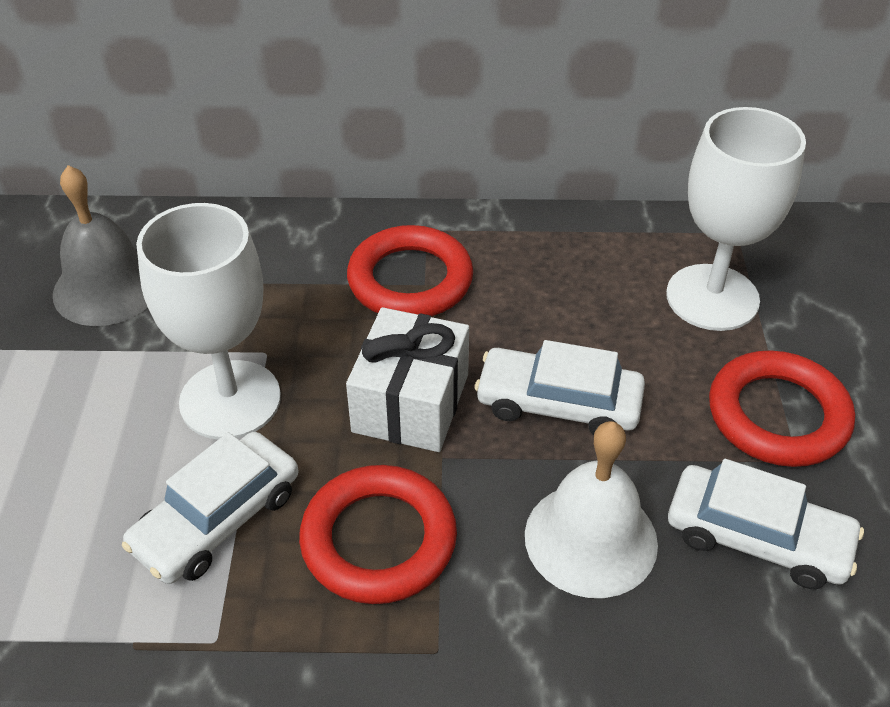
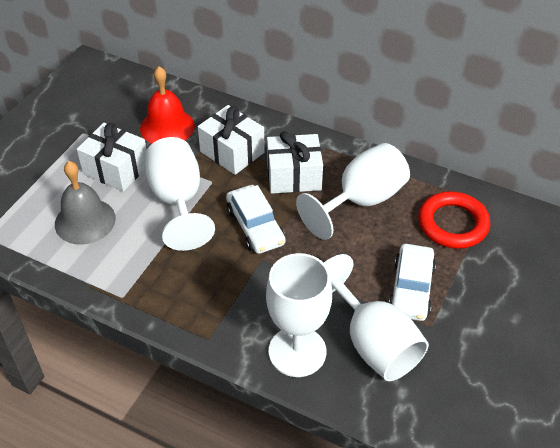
red bell: 0 -> 1
red ring: 3 -> 1
white bell: 1 -> 0
white car: 3 -> 2
white gift: 1 -> 3
white goblet: 2 -> 4

